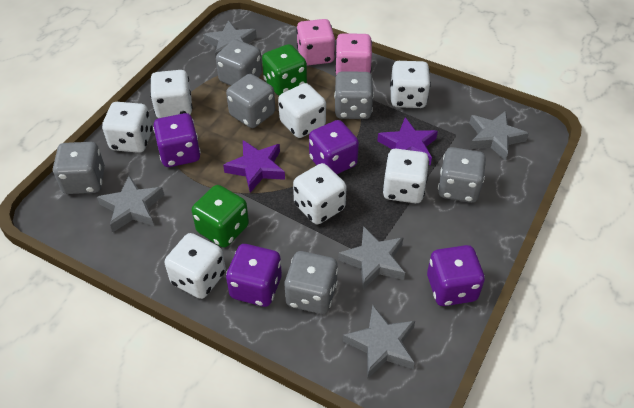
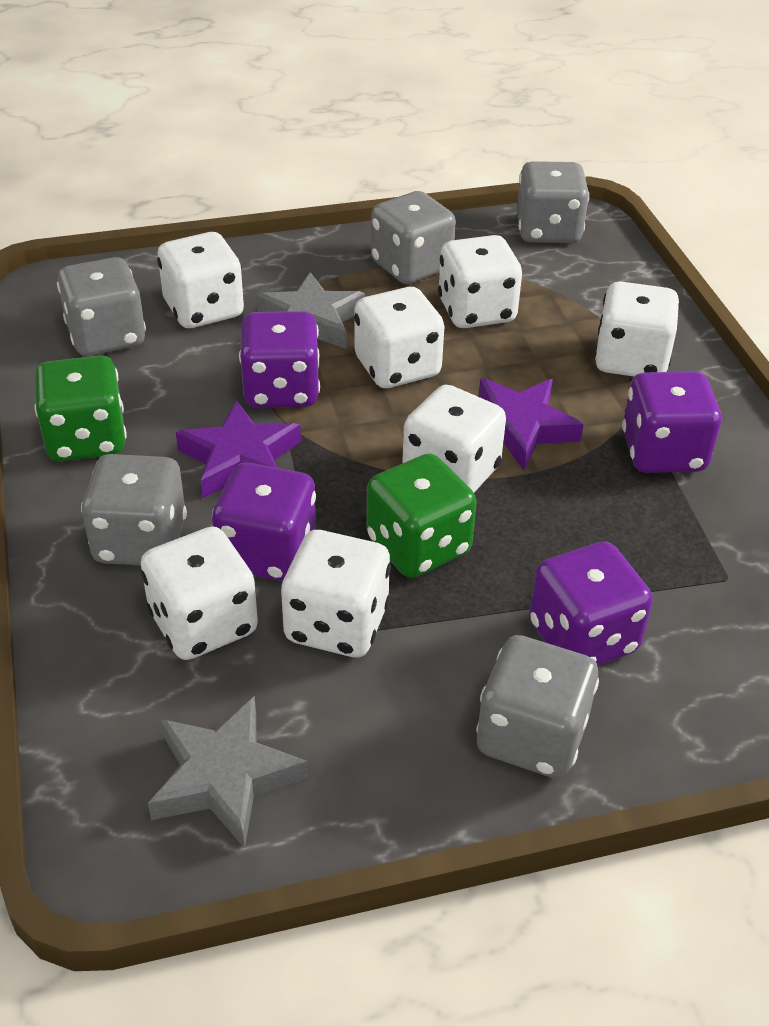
grey dice: 6 -> 5
grey star: 5 -> 2
pink dice: 2 -> 0

